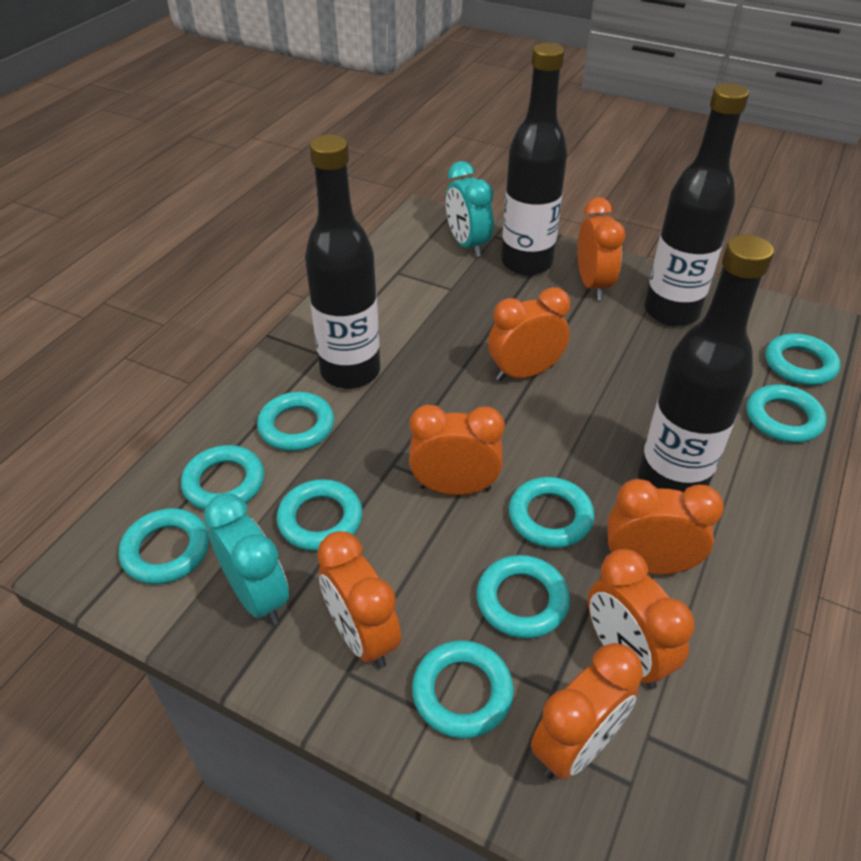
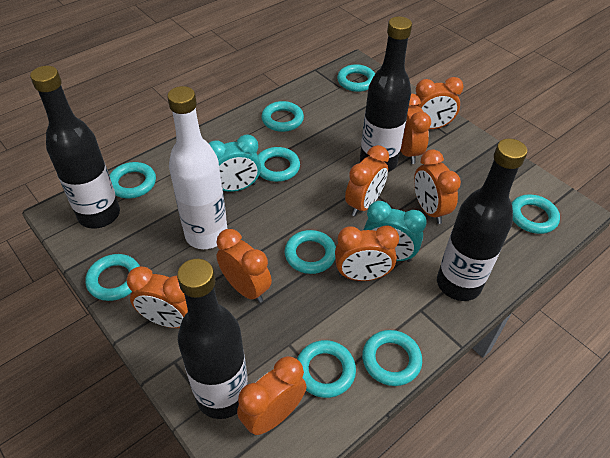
orange clock: 7 -> 8
white bottle: 0 -> 1

